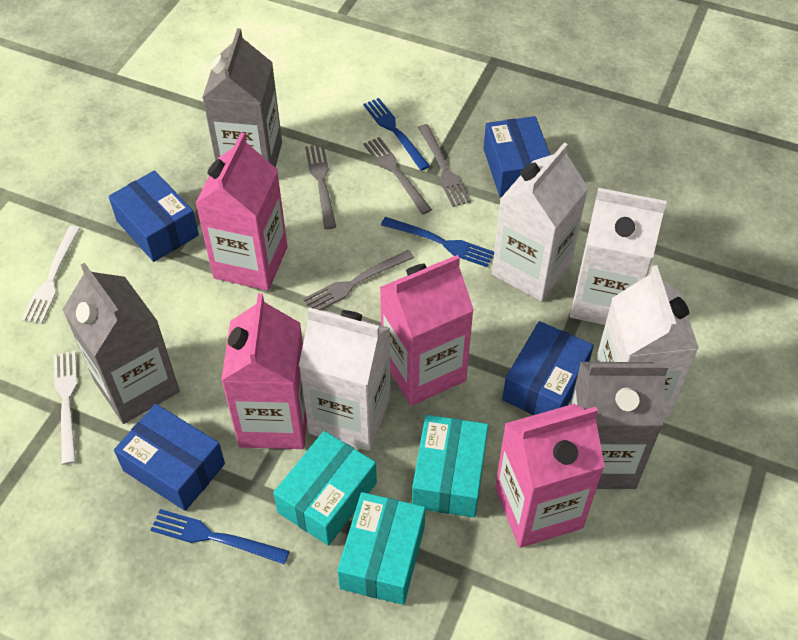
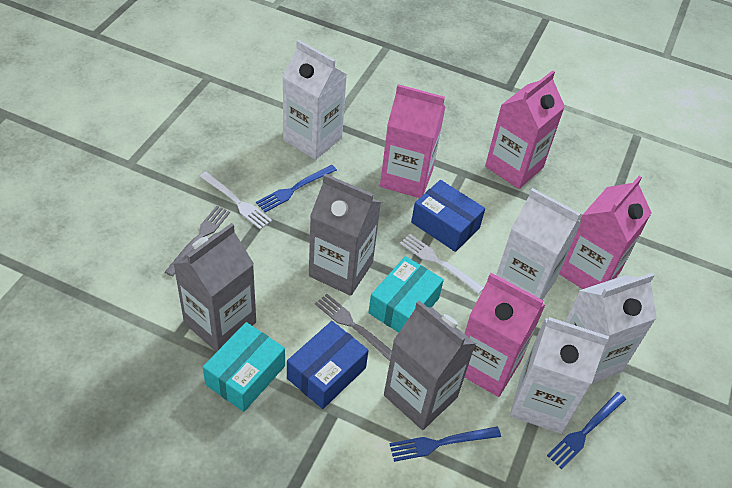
blue box: 4 -> 2
grey fork: 4 -> 2
turquoise box: 3 -> 2

